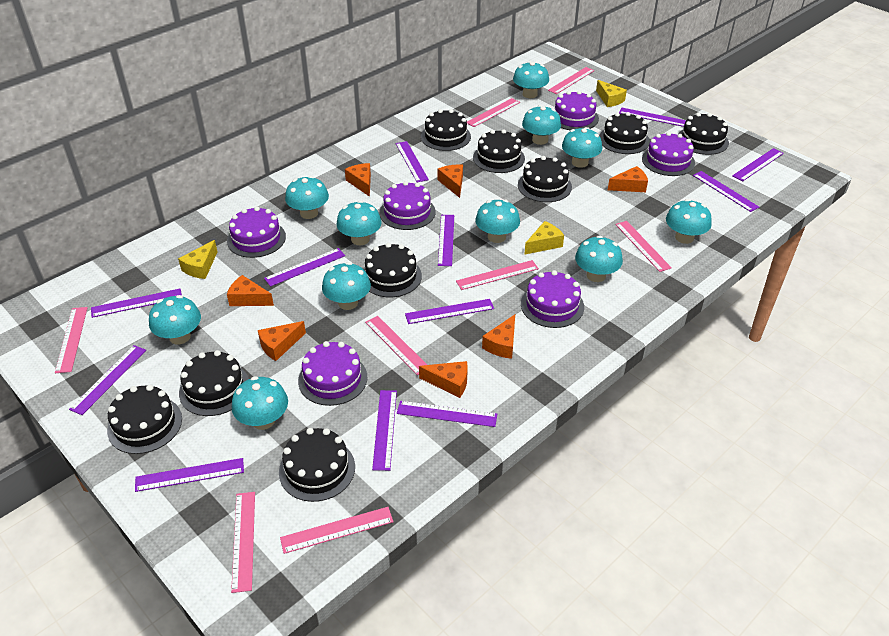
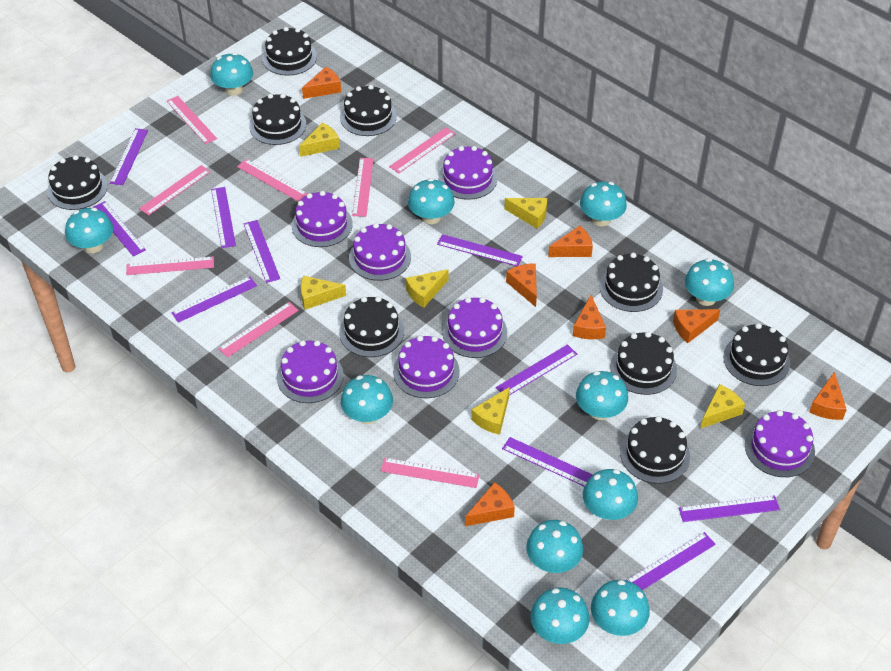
purple cake: 6 -> 7
purple ruler: 12 -> 10
yellow cheese: 3 -> 6

